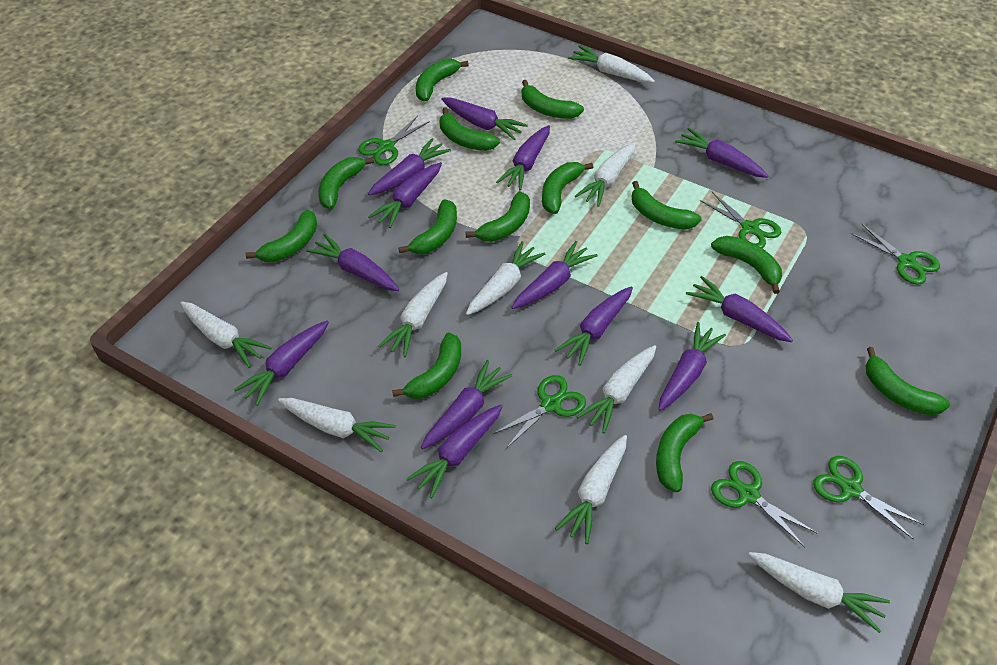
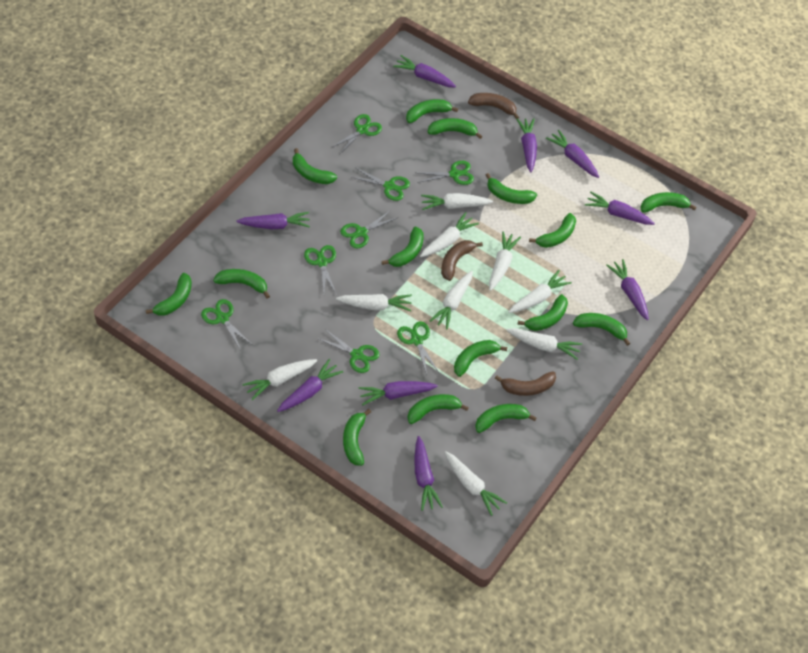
brown banana: 0 -> 3
green banana: 13 -> 15
green scissors: 6 -> 8
purple carrot: 13 -> 9

